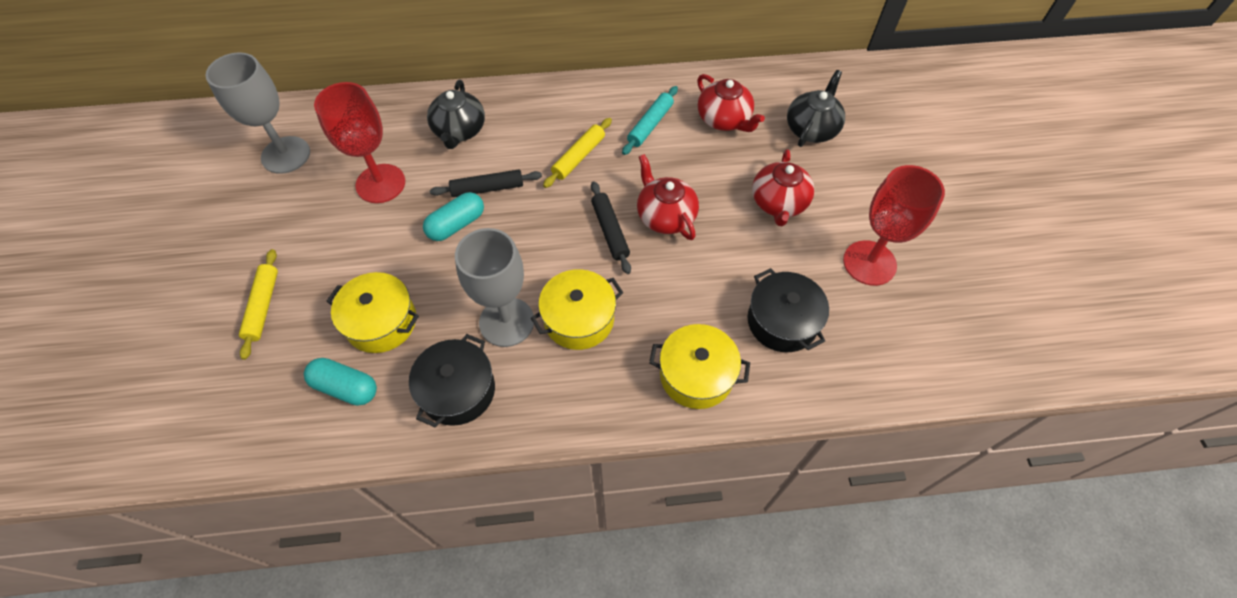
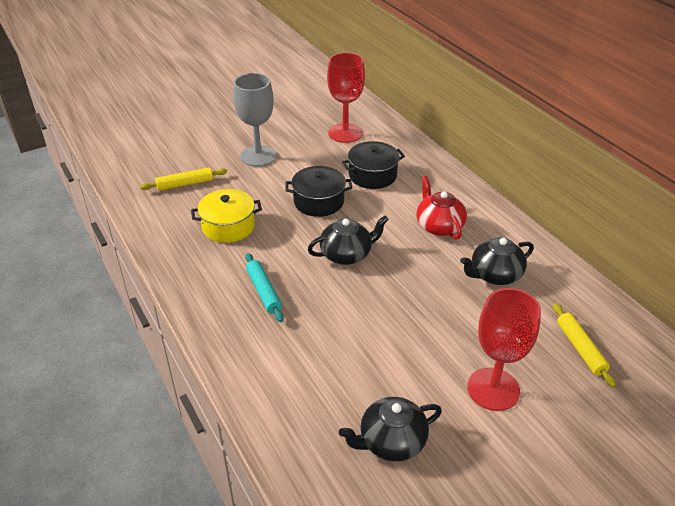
black rolling pin: 2 -> 0
black teapot: 2 -> 3
grey goblet: 2 -> 1
red teapot: 3 -> 1
turquoise capsule: 2 -> 0
yellow pot: 3 -> 1

